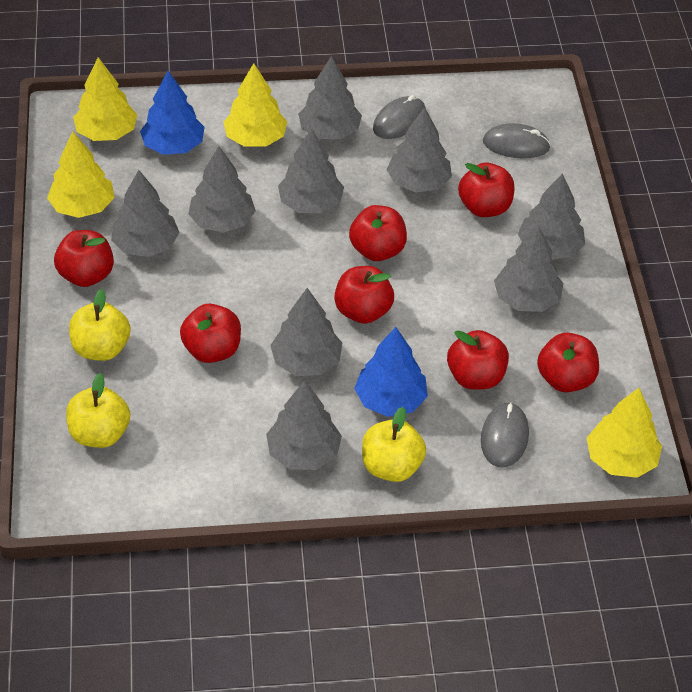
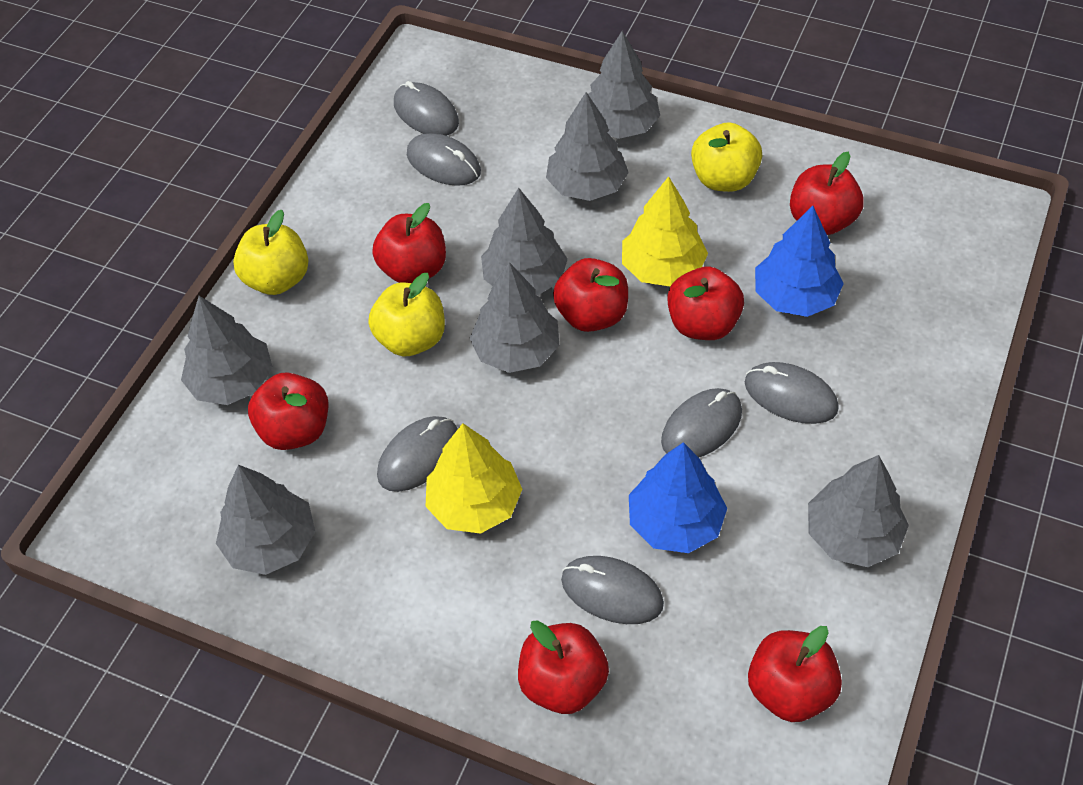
grey mouse: 3 -> 6
grey tree: 9 -> 7
yellow tree: 4 -> 2

